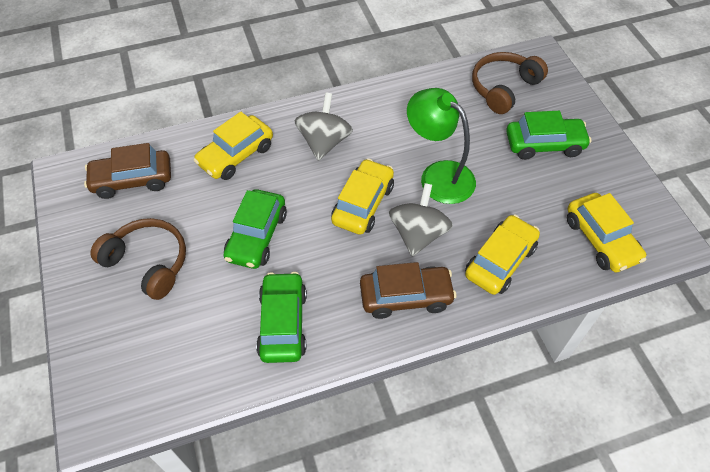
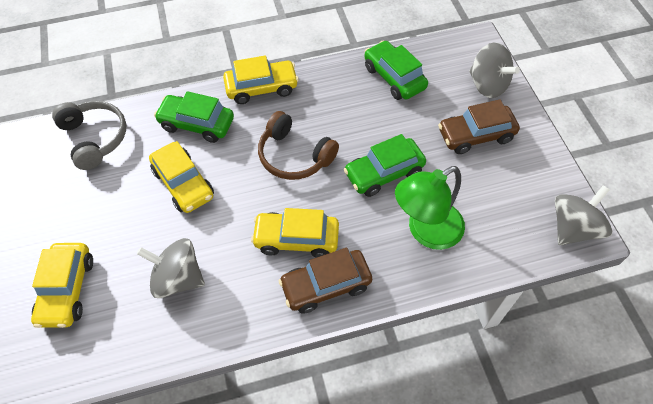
brown headphones: 2 -> 1
grey headphones: 0 -> 1
grey spinning top: 2 -> 3

